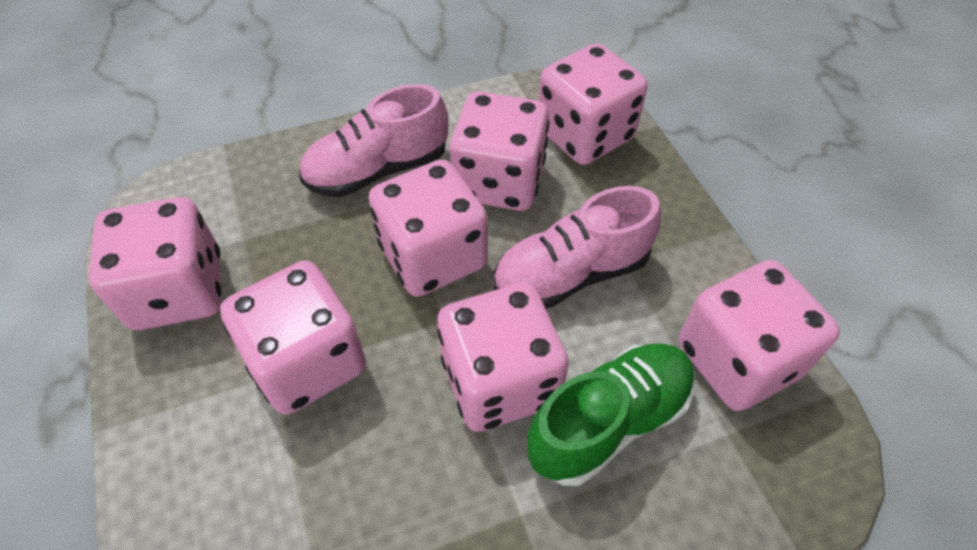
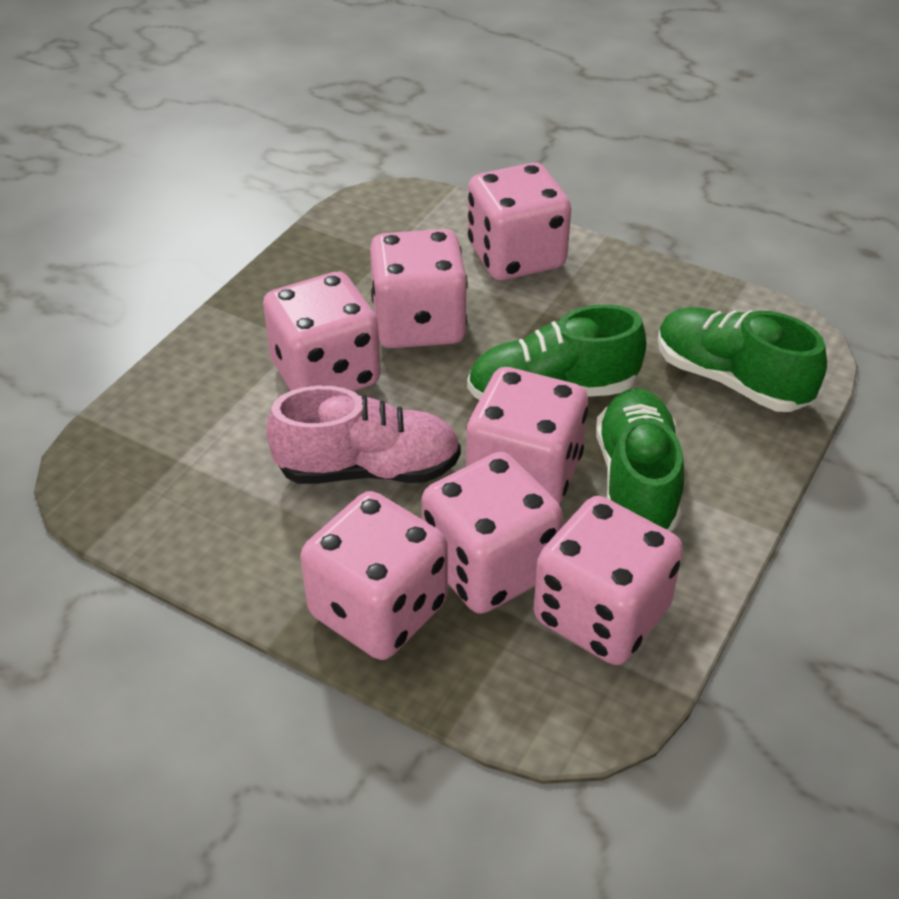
green shoe: 1 -> 3
pink shoe: 2 -> 1

